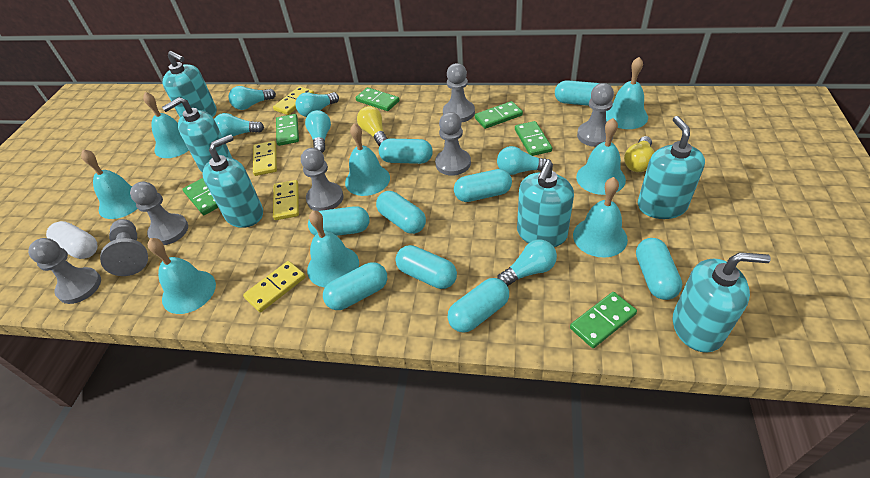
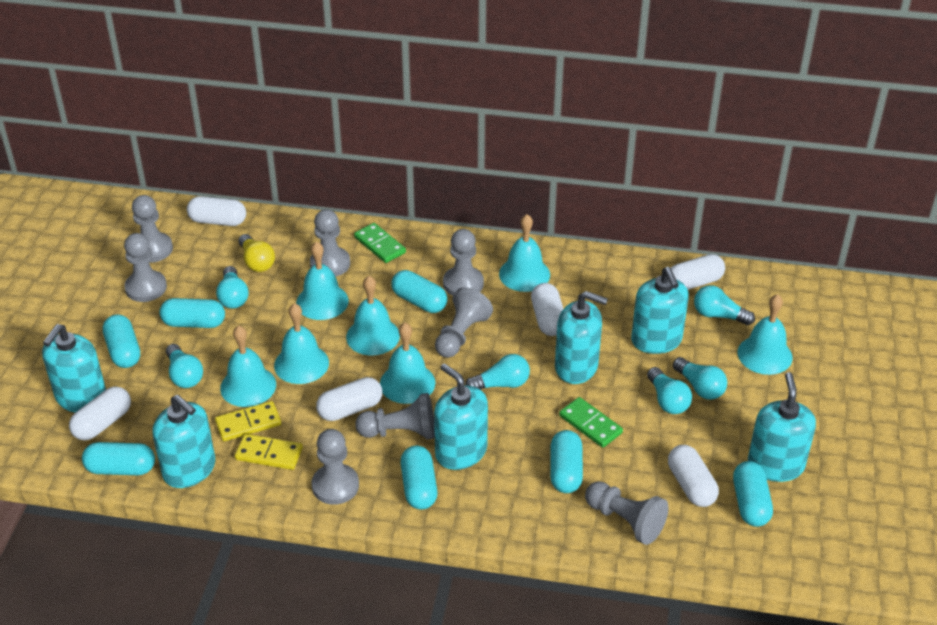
green domino: 6 -> 2
grey pawn: 7 -> 8
turquoise bell: 8 -> 7
turquoise capsule: 9 -> 7
white capsule: 1 -> 6
yellow domino: 4 -> 2
yellow light bulb: 2 -> 1

